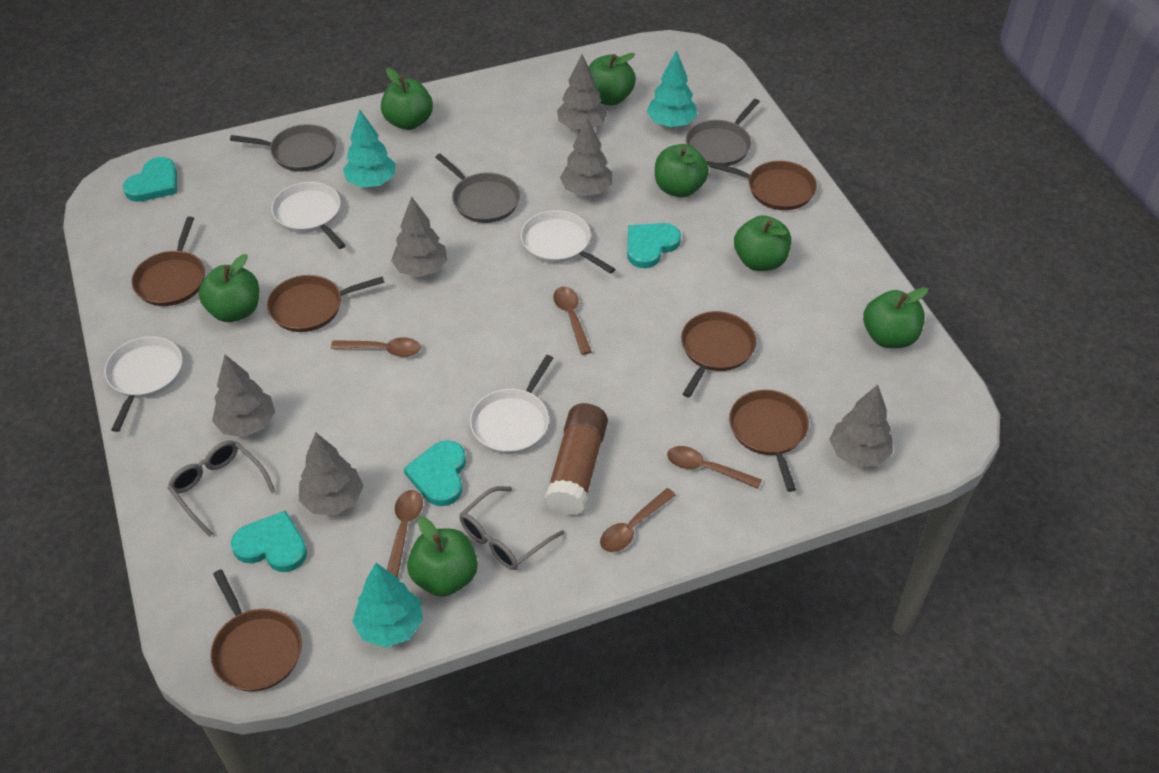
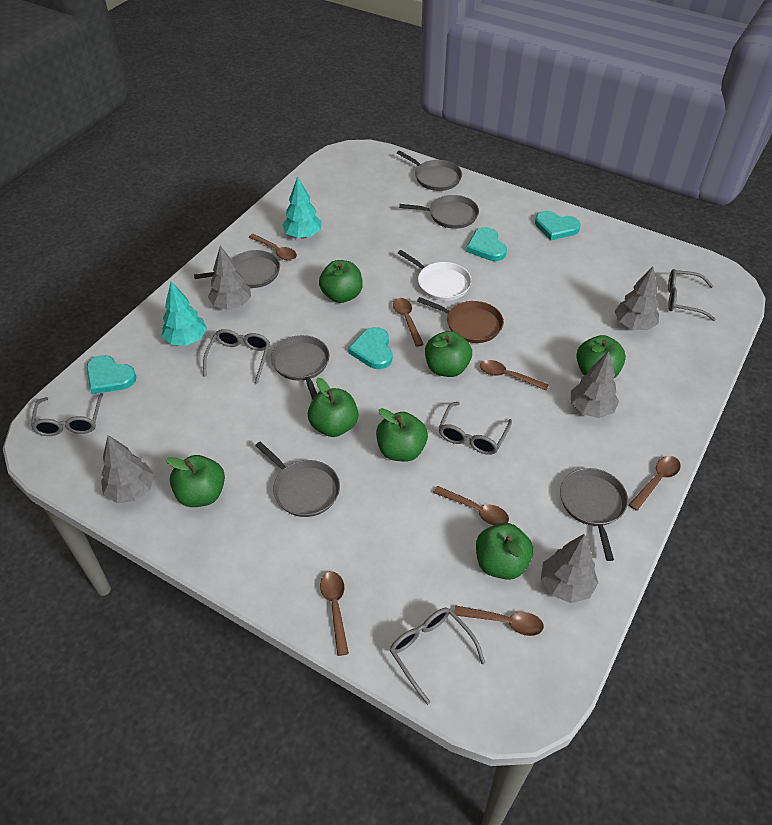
brown glue stick: 1 -> 0
brown pan: 6 -> 1
brown spoon: 5 -> 7
grey glasses: 2 -> 5
grey pan: 3 -> 6
grey tree: 6 -> 5
turquoise tree: 3 -> 2
white pan: 4 -> 1

